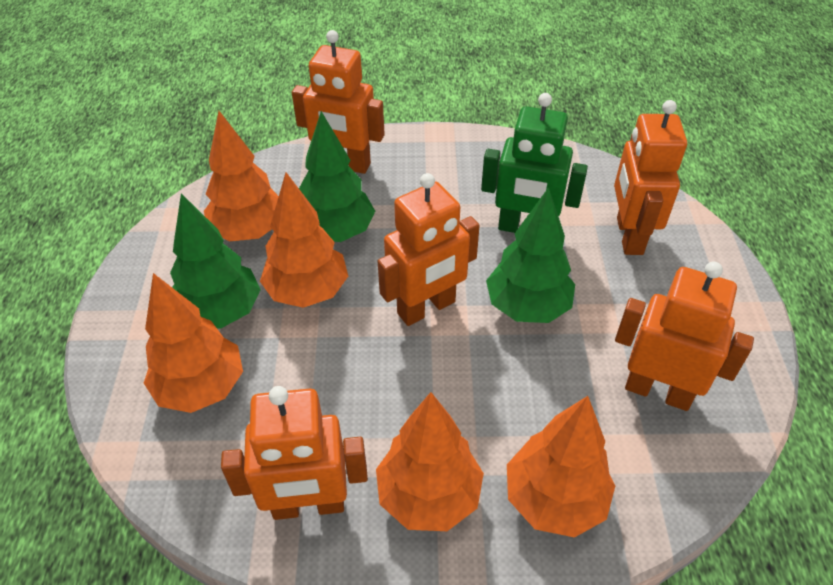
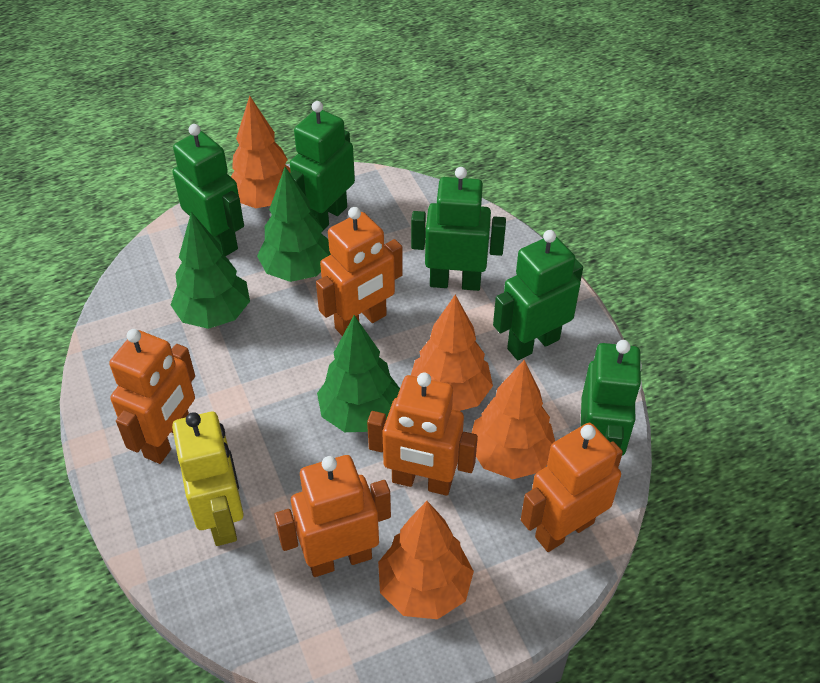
green robot: 1 -> 5
orange tree: 5 -> 4
yellow robot: 0 -> 1

